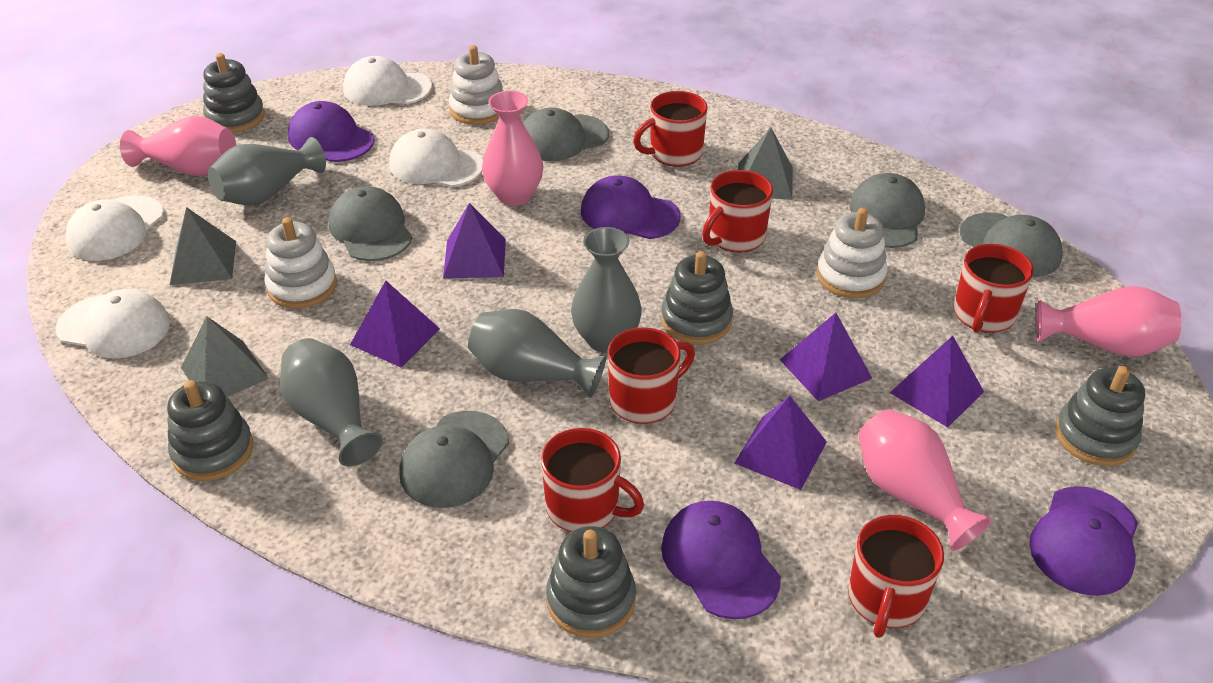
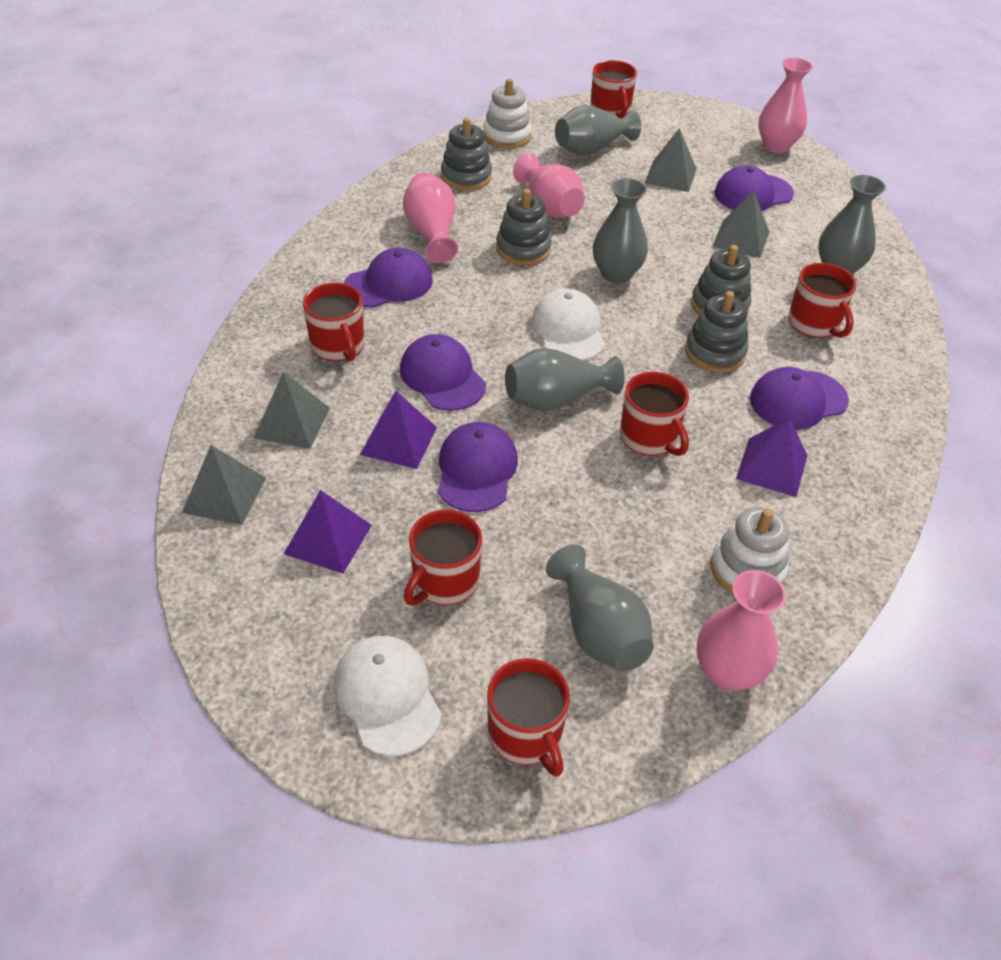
grey cap: 5 -> 0
grey pyramid: 3 -> 4
grey stacking toy: 5 -> 4
grey vase: 4 -> 5
purple cap: 4 -> 5
purple pyramid: 5 -> 3
white cap: 4 -> 2
white stacking toy: 3 -> 2

